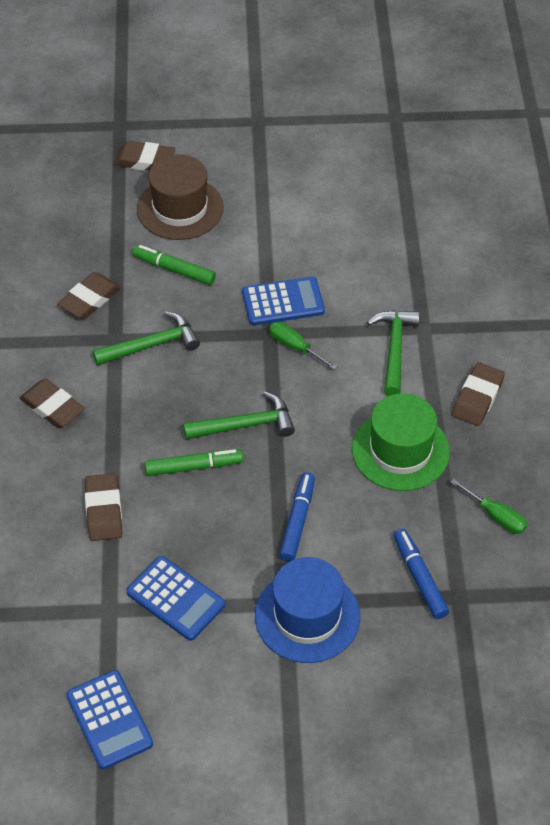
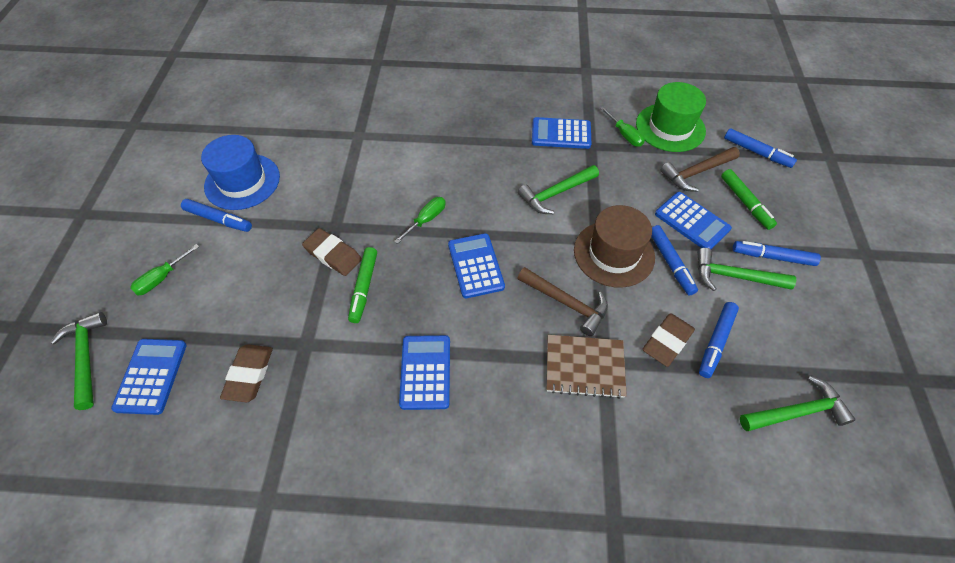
blue calculator: 3 -> 5
blue marker: 2 -> 5
brown eraser: 5 -> 3
brown hammer: 0 -> 2
brown notebook: 0 -> 1
green hammer: 3 -> 4
green screwdriver: 2 -> 3

